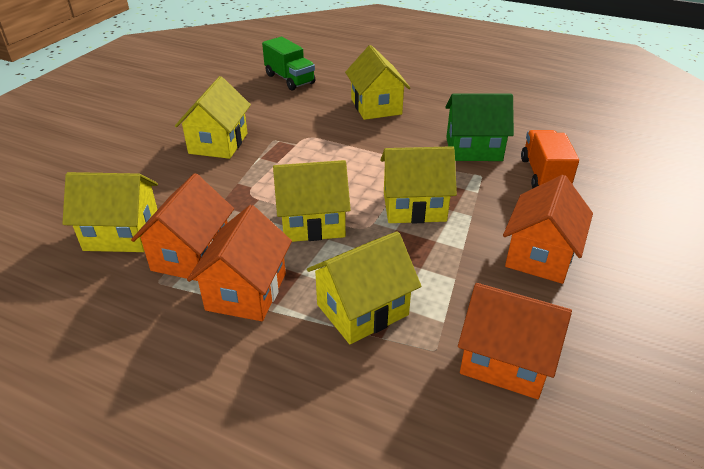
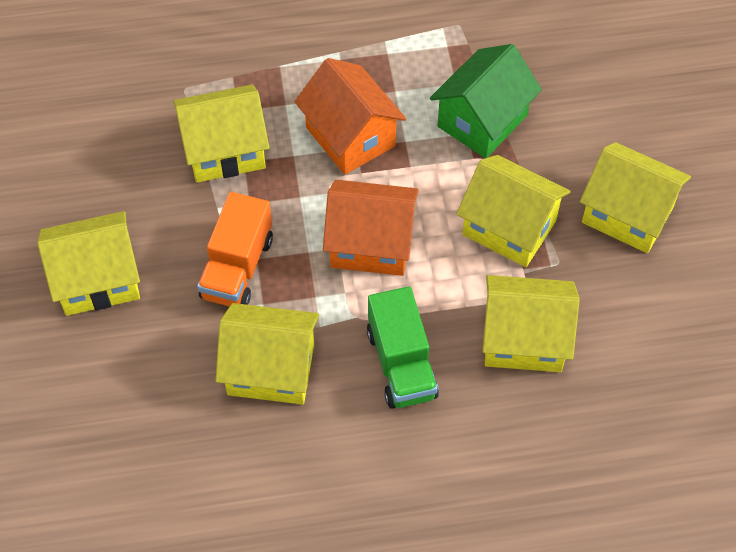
orange house: 4 -> 2

